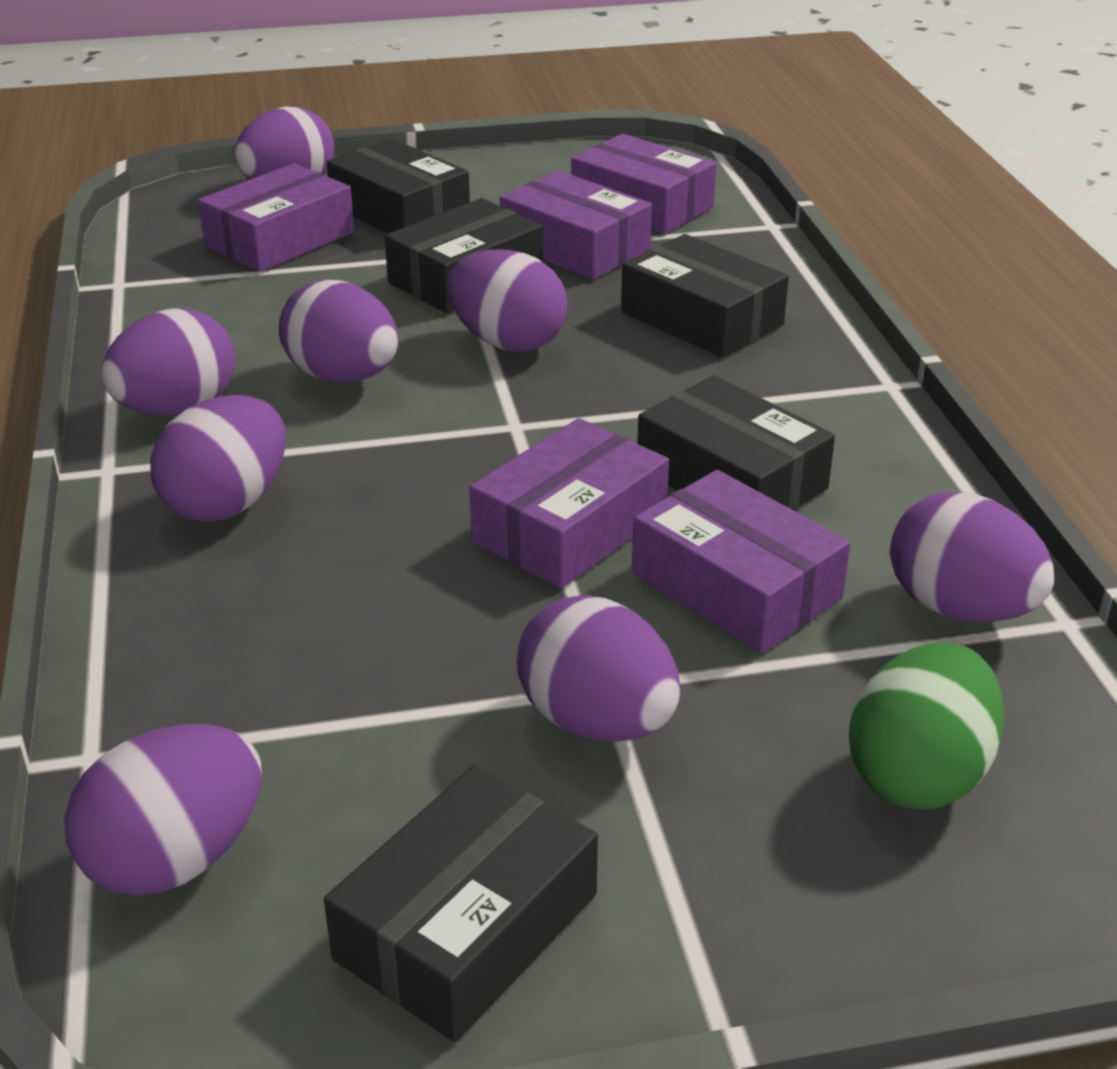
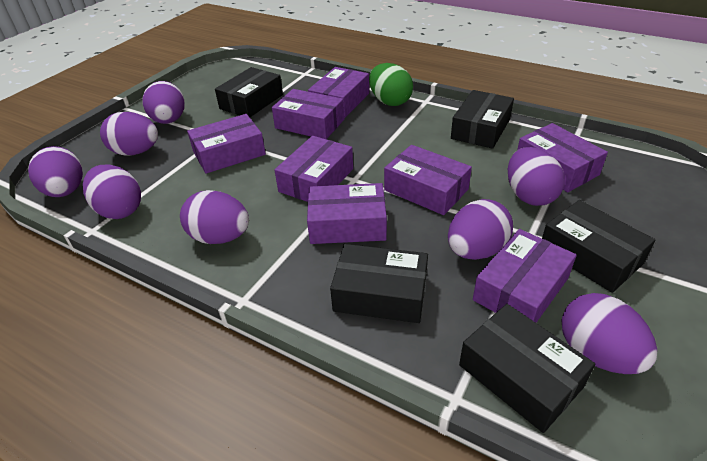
purple box: 5 -> 8

